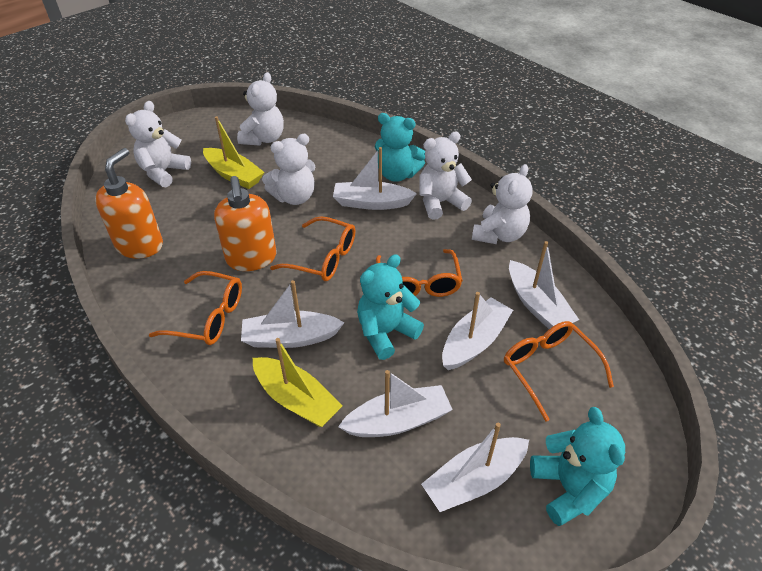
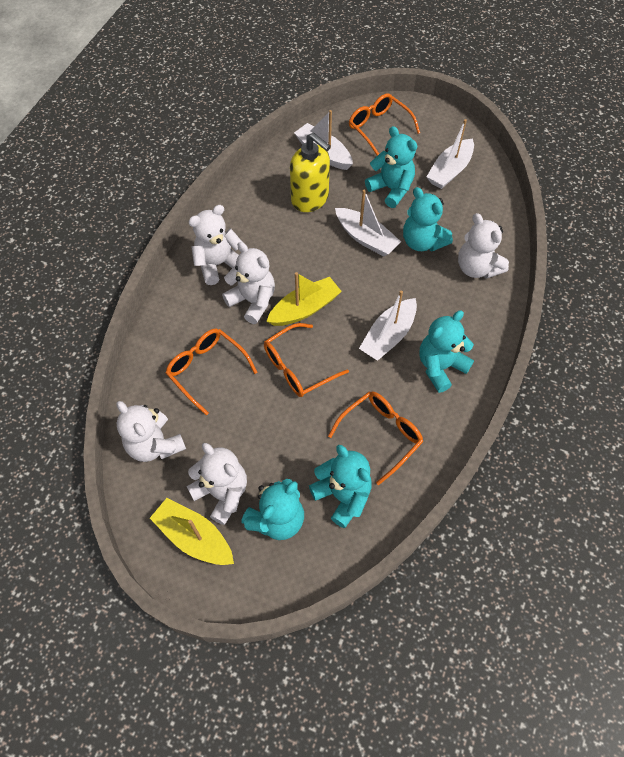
orange soap dispenser: 2 -> 0
turquoise teddy bear: 3 -> 5
white boat: 6 -> 4
yellow soap dispenser: 0 -> 1

